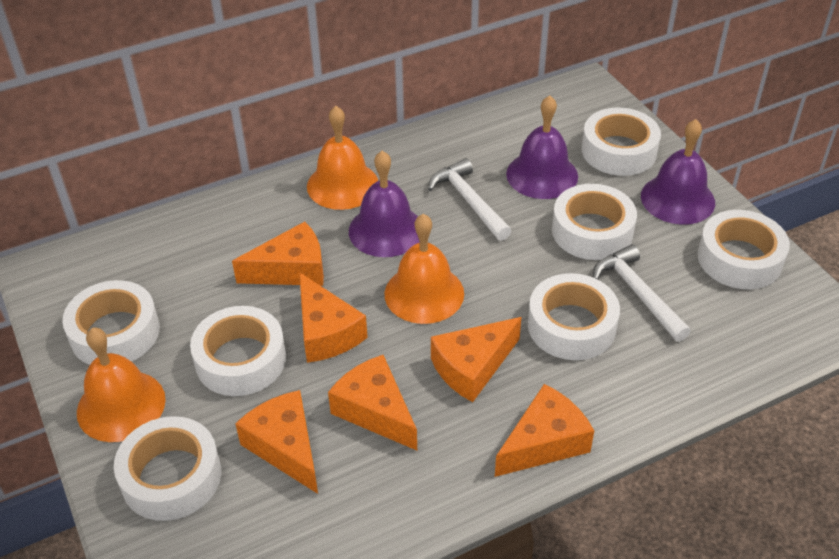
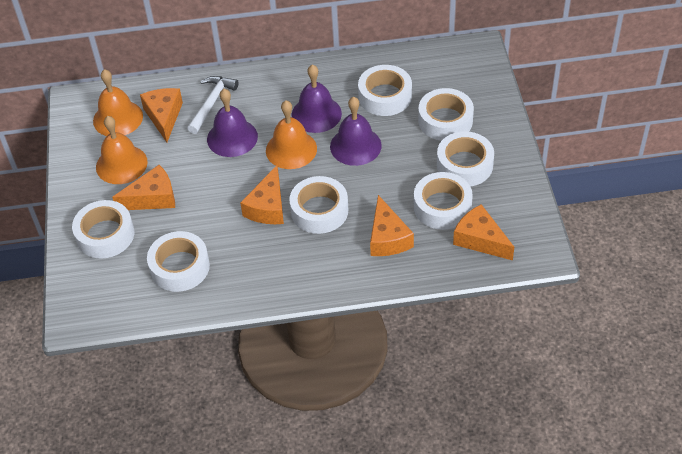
orange cheese: 6 -> 5
white hammer: 2 -> 1

